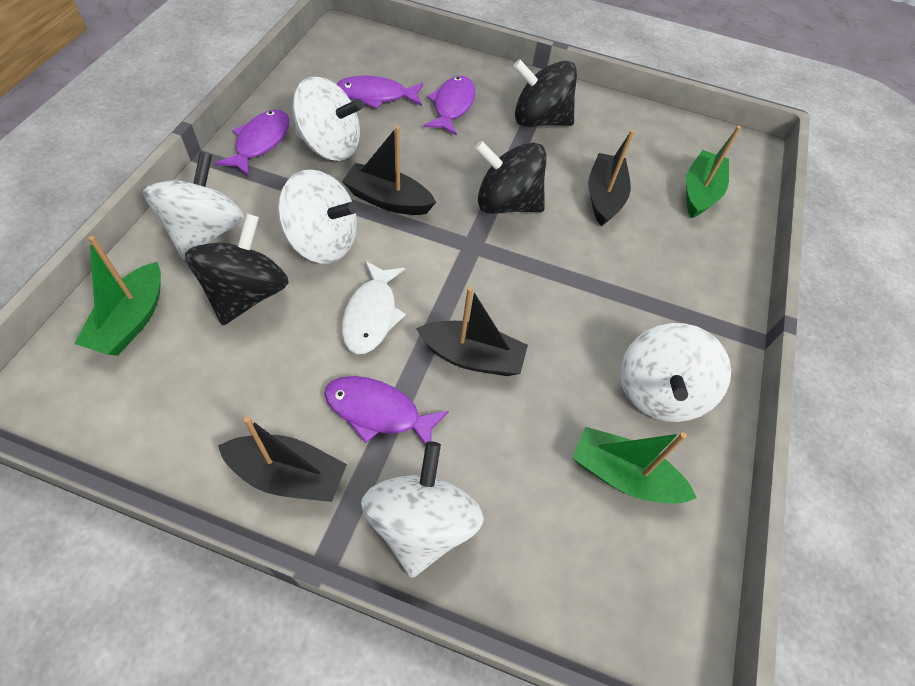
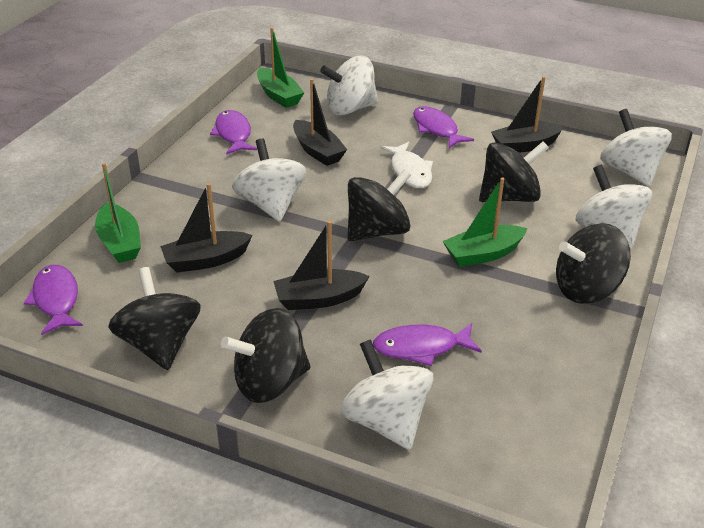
black spinning top: 3 -> 5

